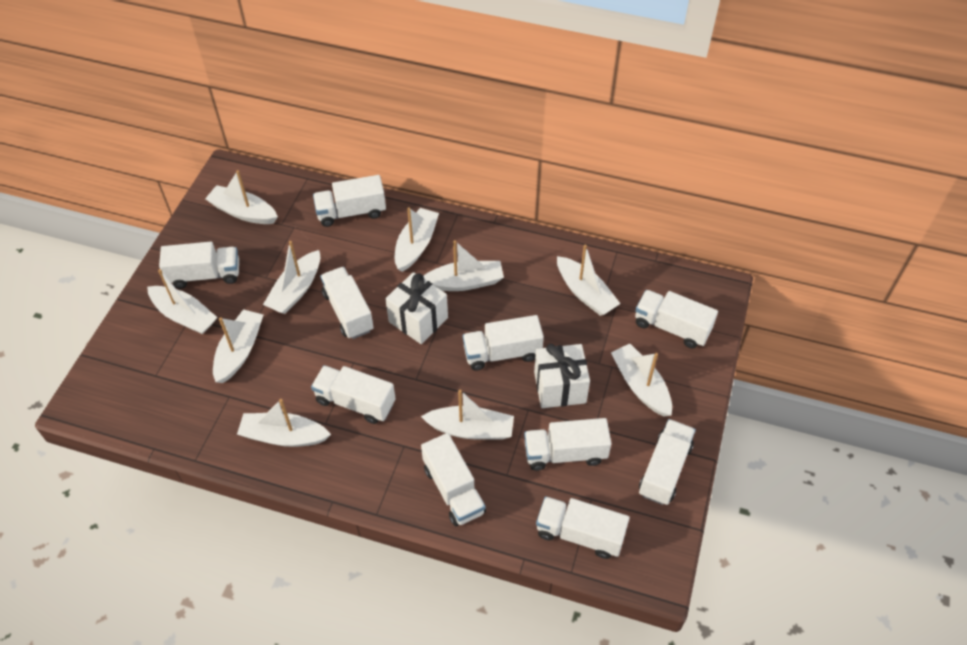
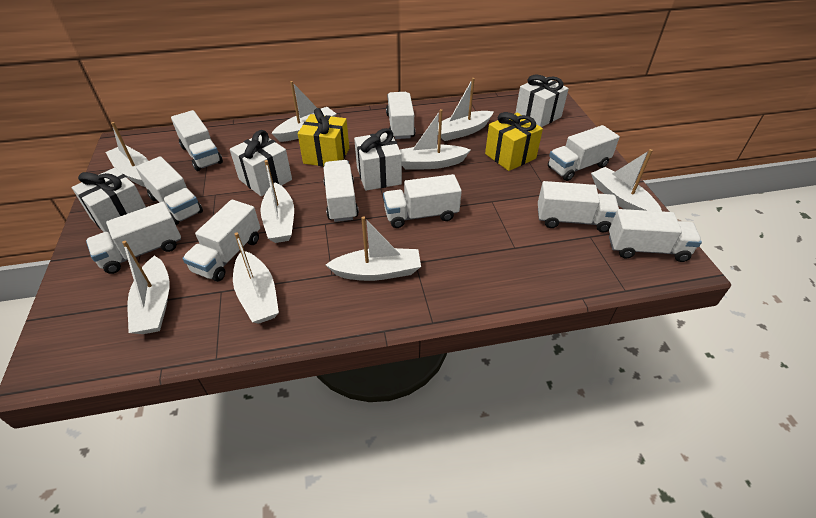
white boat: 10 -> 9
white gift: 2 -> 4
yellow gift: 0 -> 2

